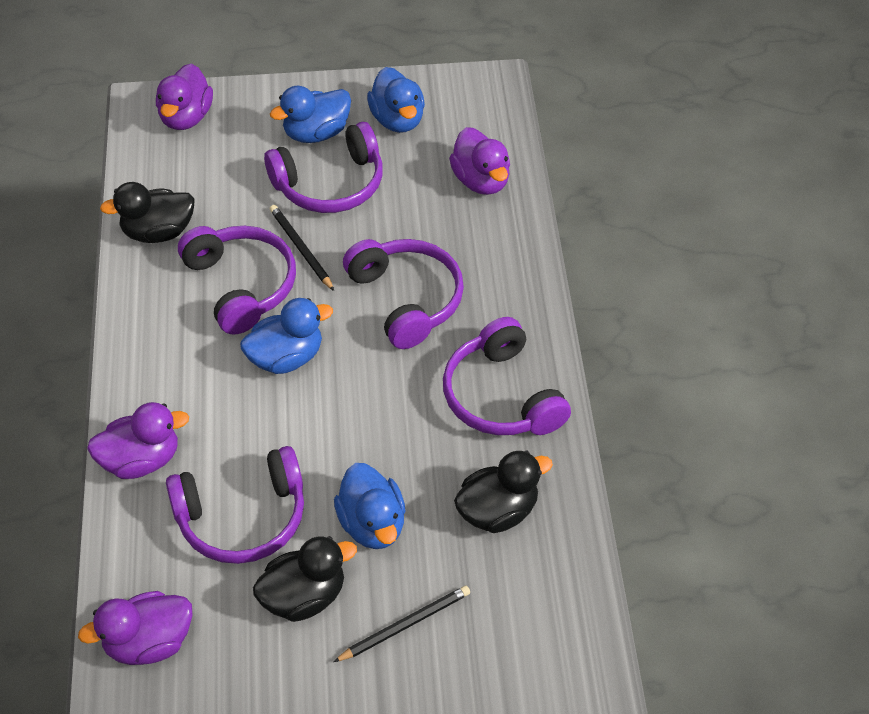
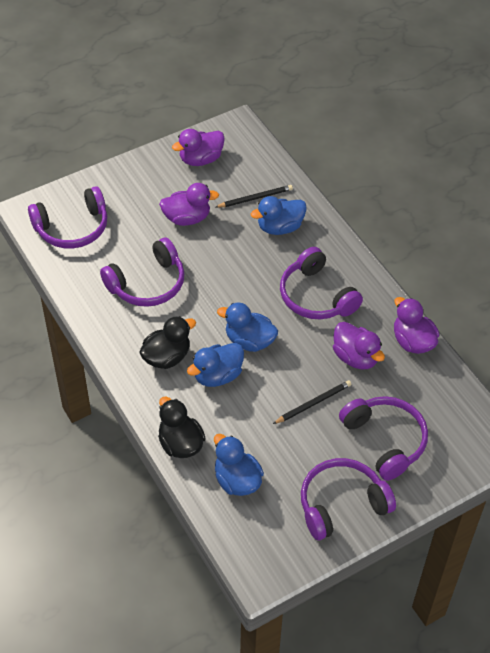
black duck: 3 -> 2

